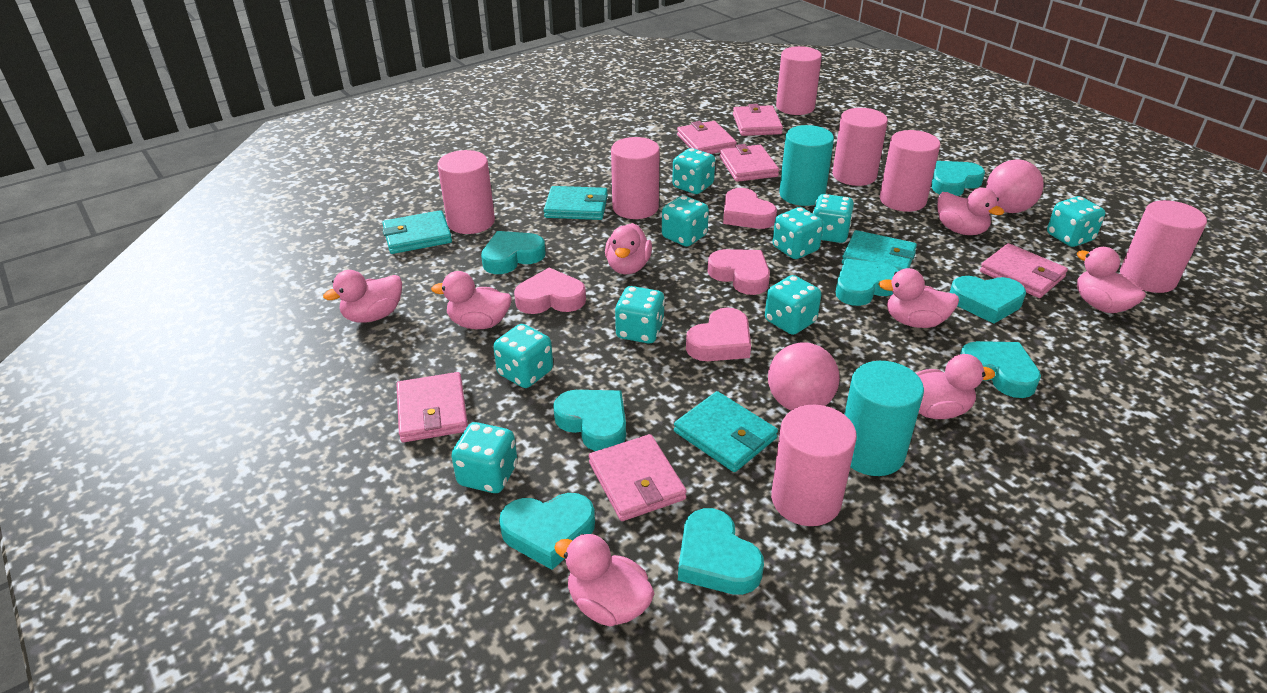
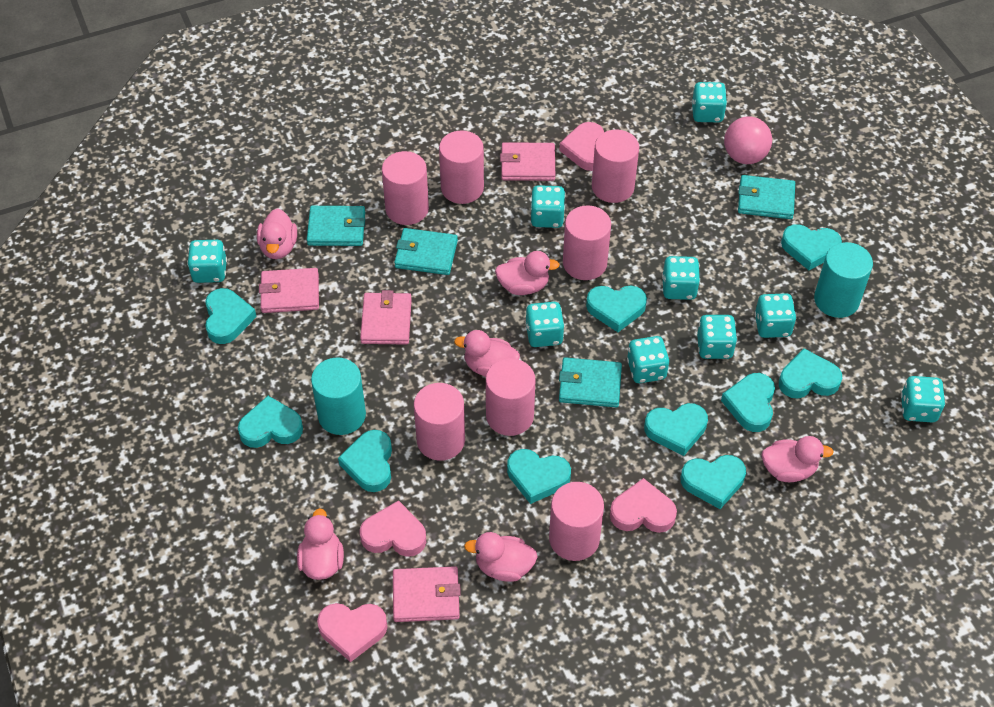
pink ball: 2 -> 1
pink duck: 8 -> 6
pink wallet: 6 -> 4
turquoise heart: 8 -> 10

